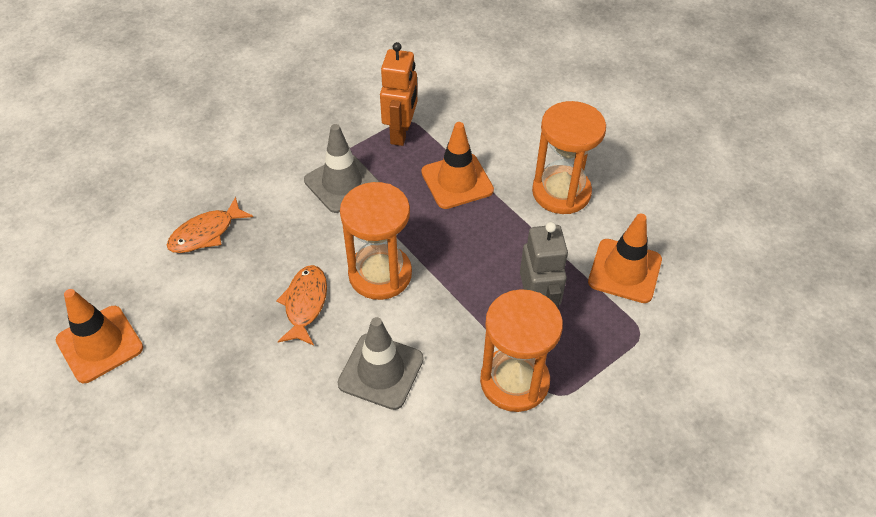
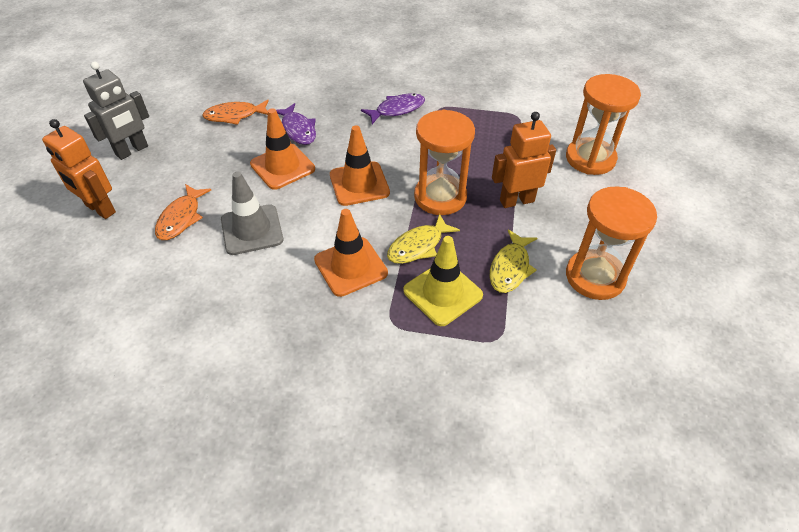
grey traffic cone: 2 -> 1
orange robot: 1 -> 2
purple fish: 0 -> 2
yellow fish: 0 -> 2
yellow traffic cone: 0 -> 1

